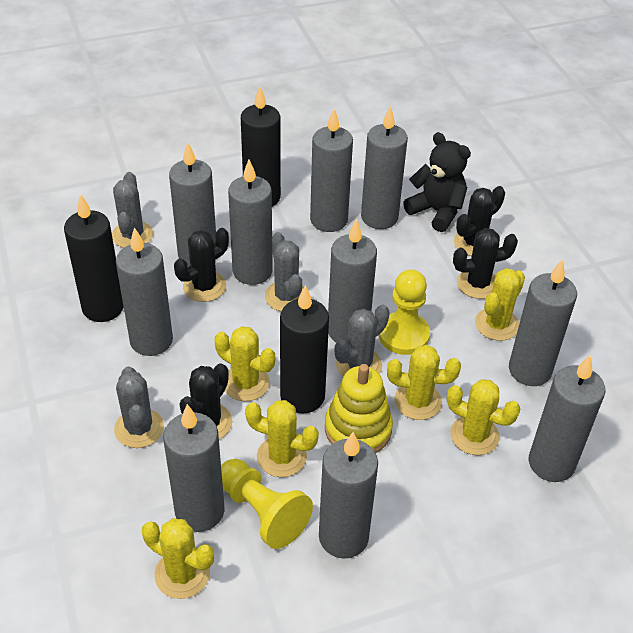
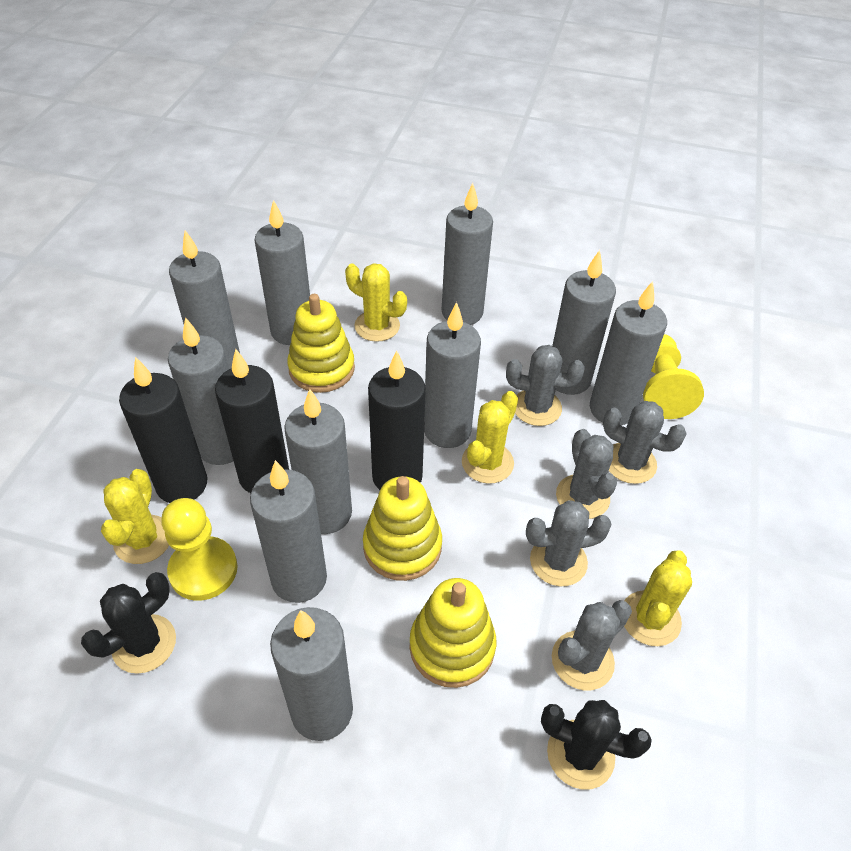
black cactus: 4 -> 2
black teddy bear: 1 -> 0
grey cactus: 4 -> 5
yellow cactus: 6 -> 4
yellow stacking toy: 1 -> 3

